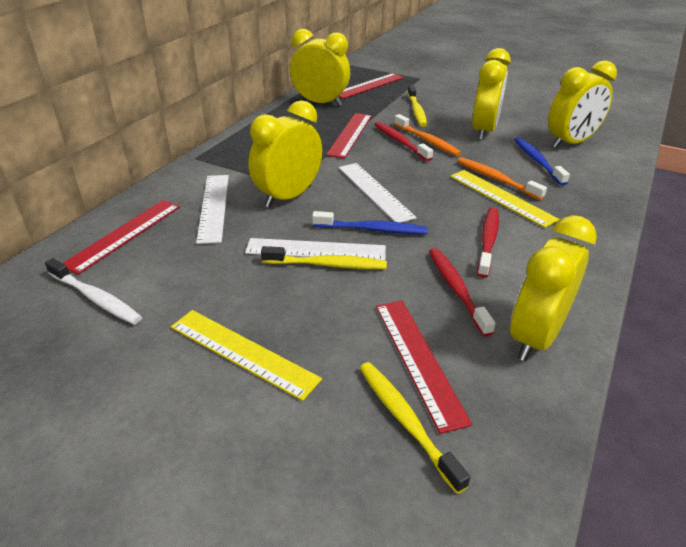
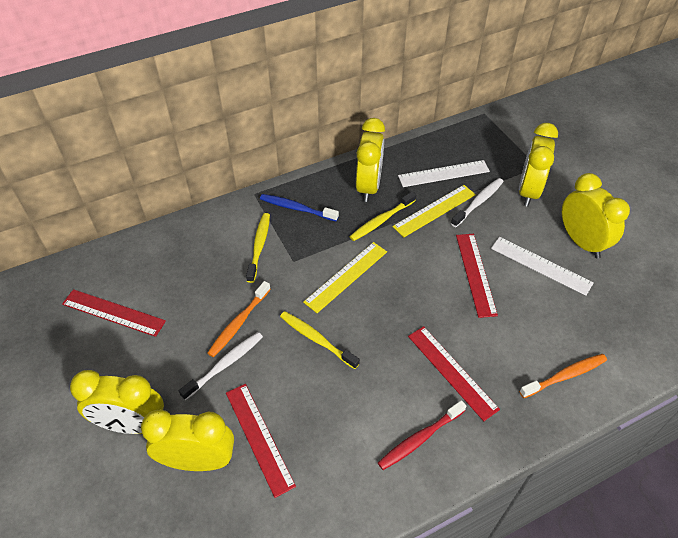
blue toothbrush: 2 -> 1
red toothbrush: 3 -> 1
white ruler: 3 -> 2
white toothbrush: 1 -> 2

